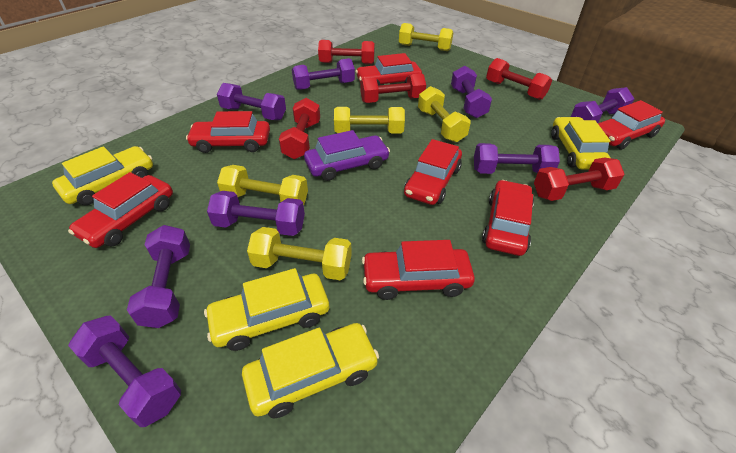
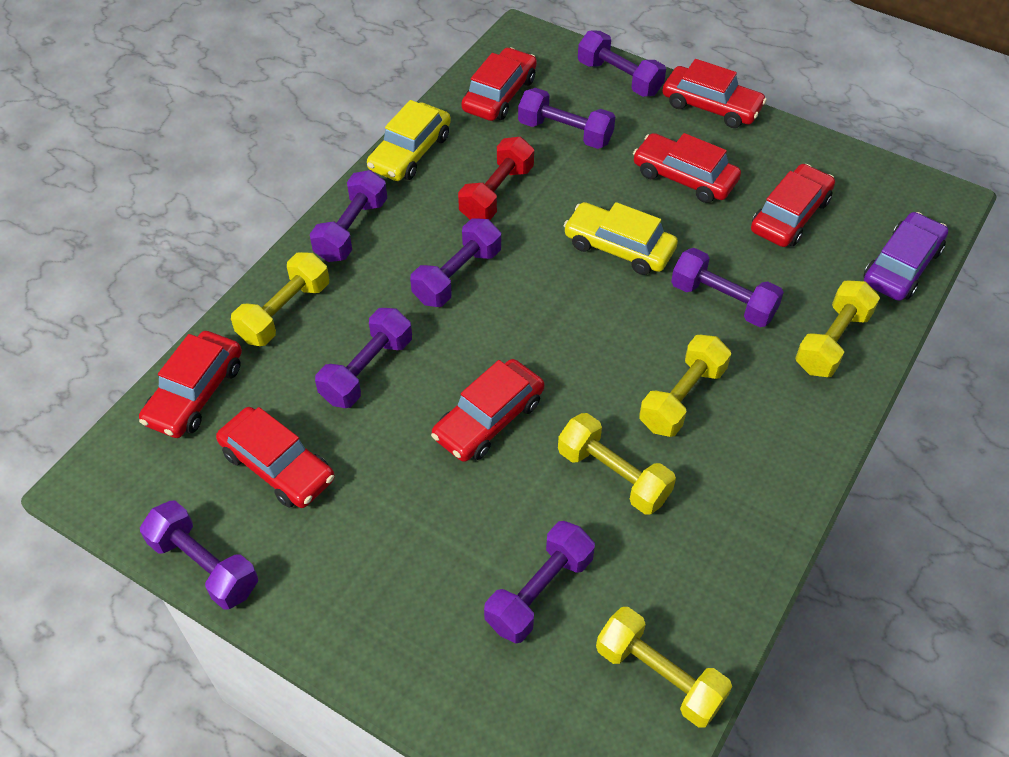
red dumbbell: 5 -> 1
yellow car: 4 -> 2

